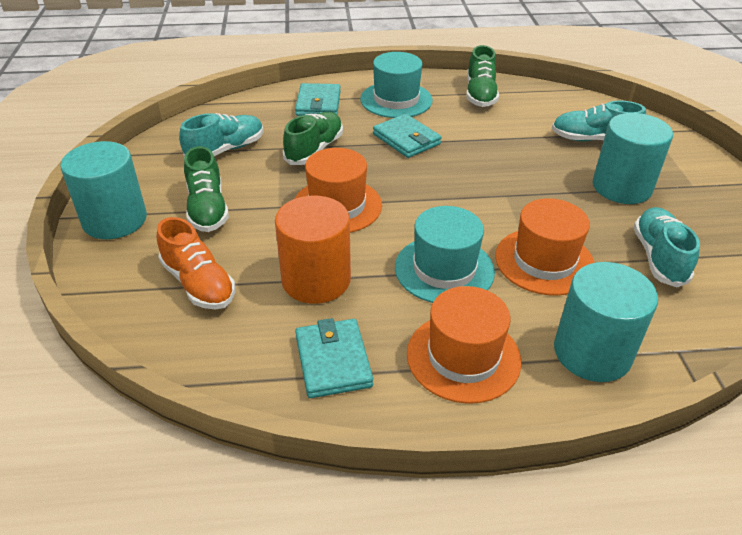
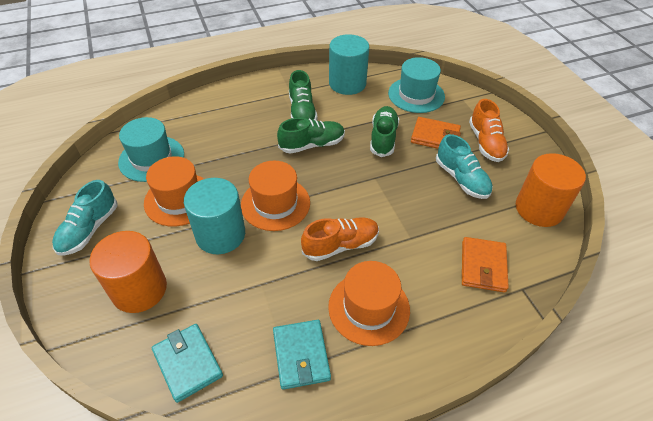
orange cylinder: 1 -> 2
orange shoe: 1 -> 2
orange wallet: 0 -> 2
turquoise cylinder: 3 -> 2
turquoise shoe: 3 -> 2
turquoise wallet: 3 -> 2

